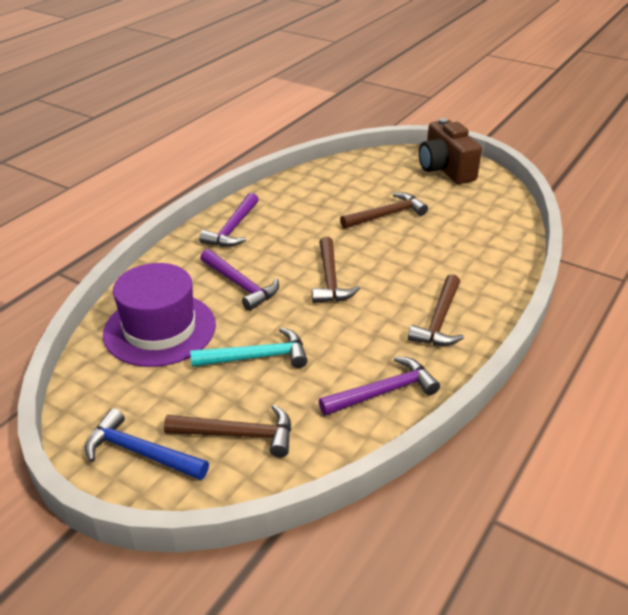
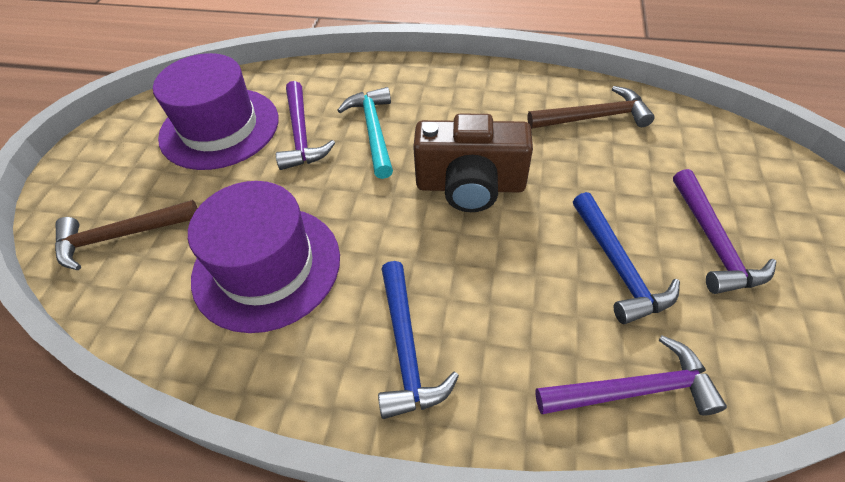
blue hammer: 1 -> 2
brown hammer: 4 -> 2
purple hat: 1 -> 2

